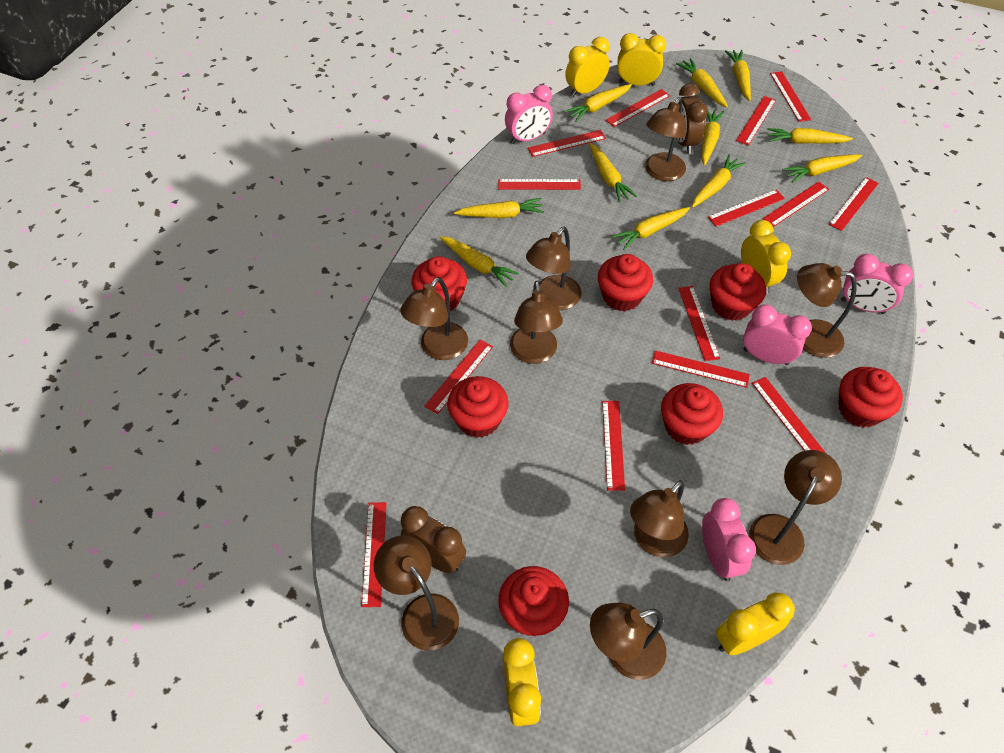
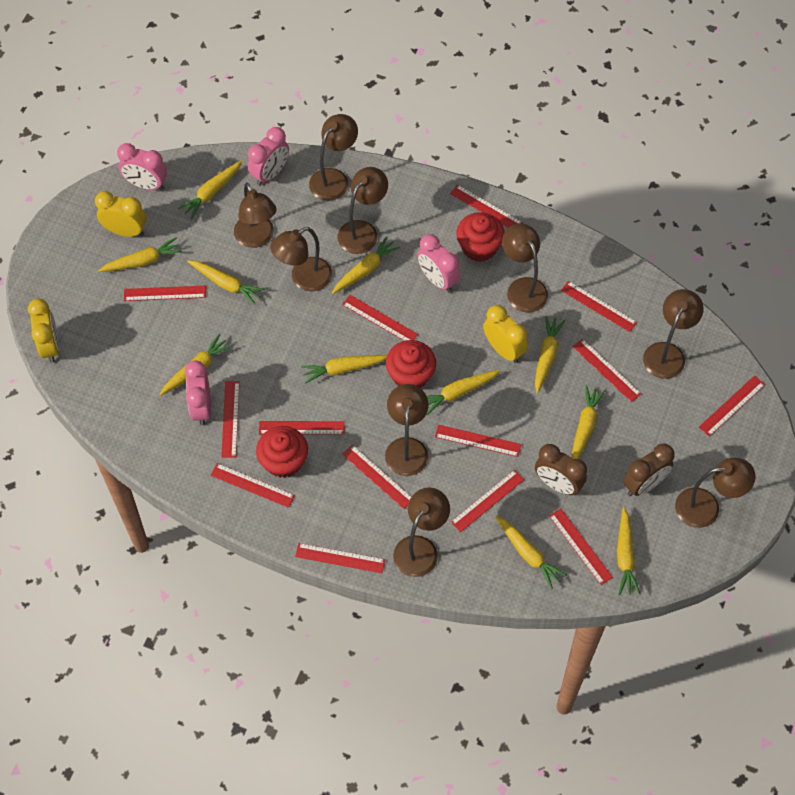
red cupcake: 7 -> 3
yellow clock: 5 -> 3

